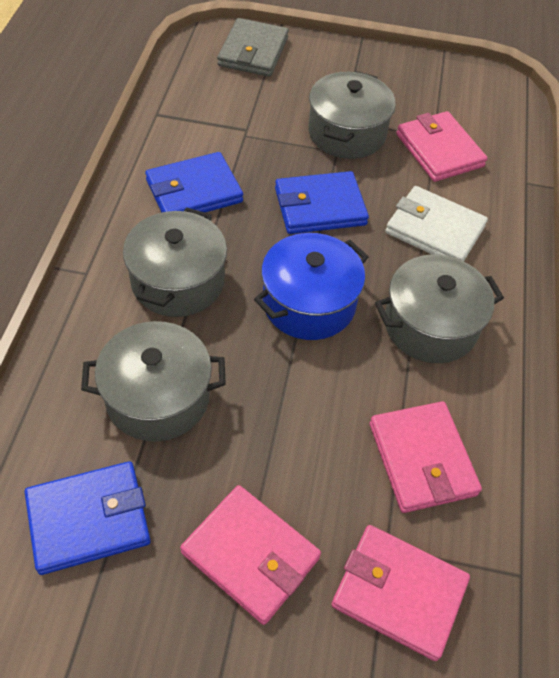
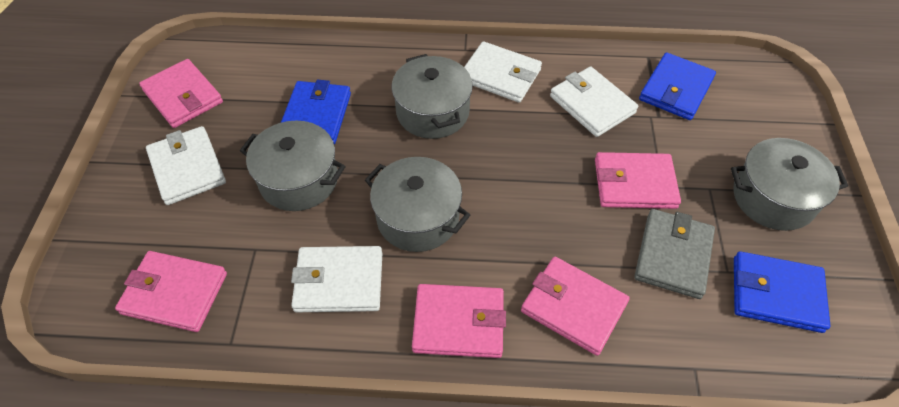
blue pot: 1 -> 0
pink wallet: 4 -> 5
white wallet: 1 -> 4

